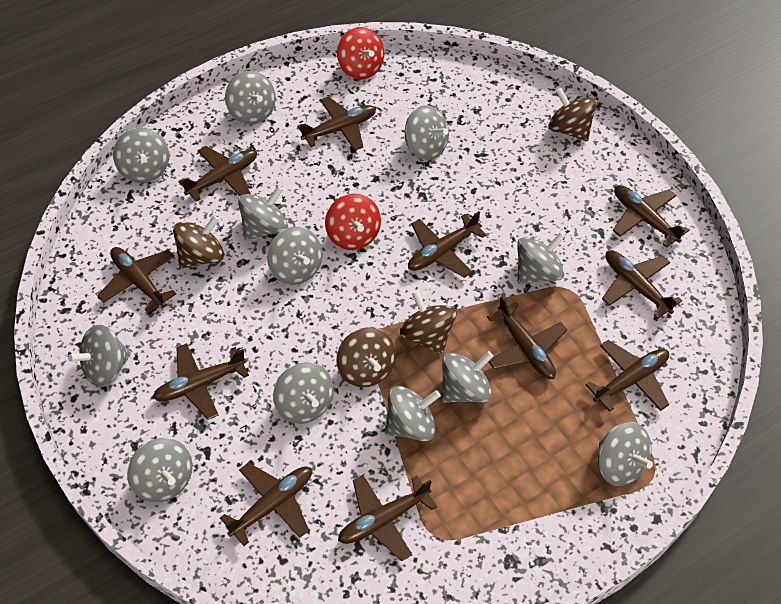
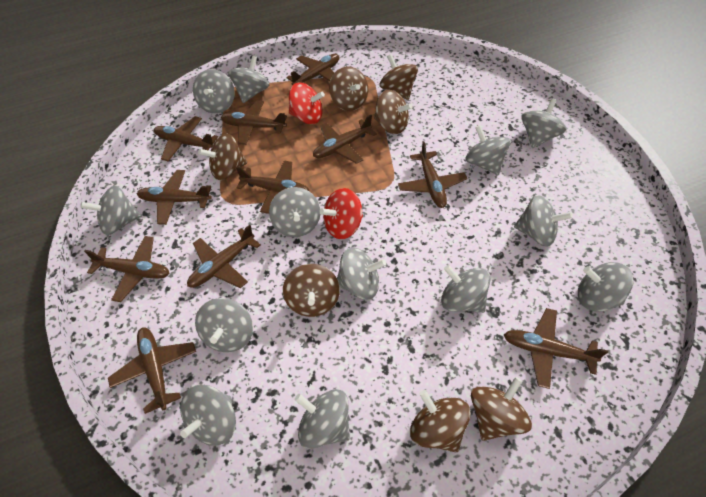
brown spinning top: 4 -> 7
grey spinning top: 12 -> 13

